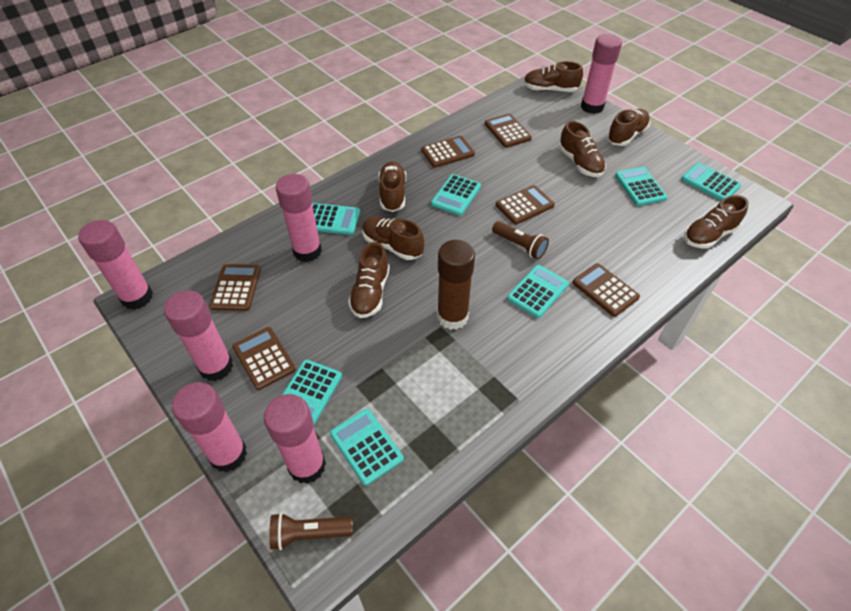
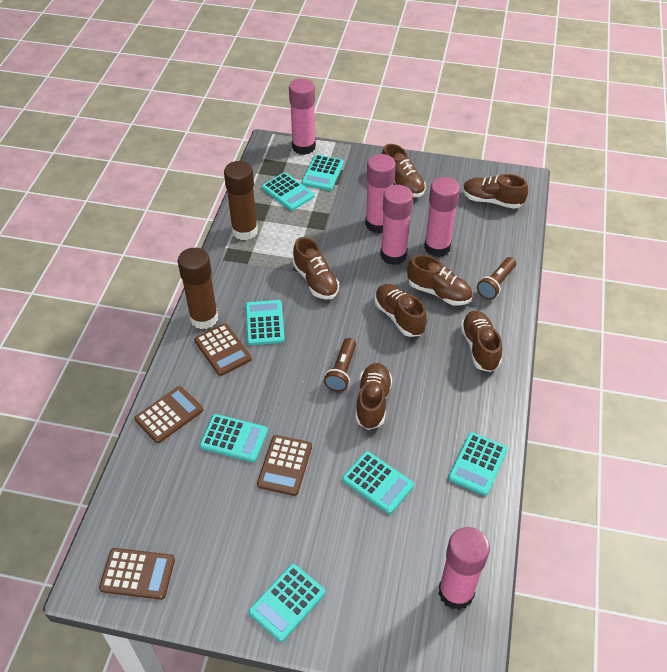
brown calculator: 6 -> 4
brown glue stick: 1 -> 2
pink glue stick: 6 -> 5

